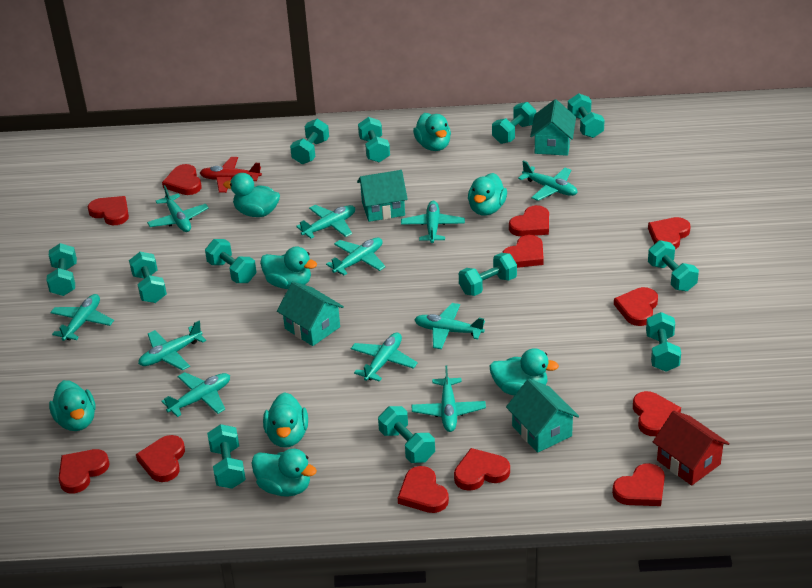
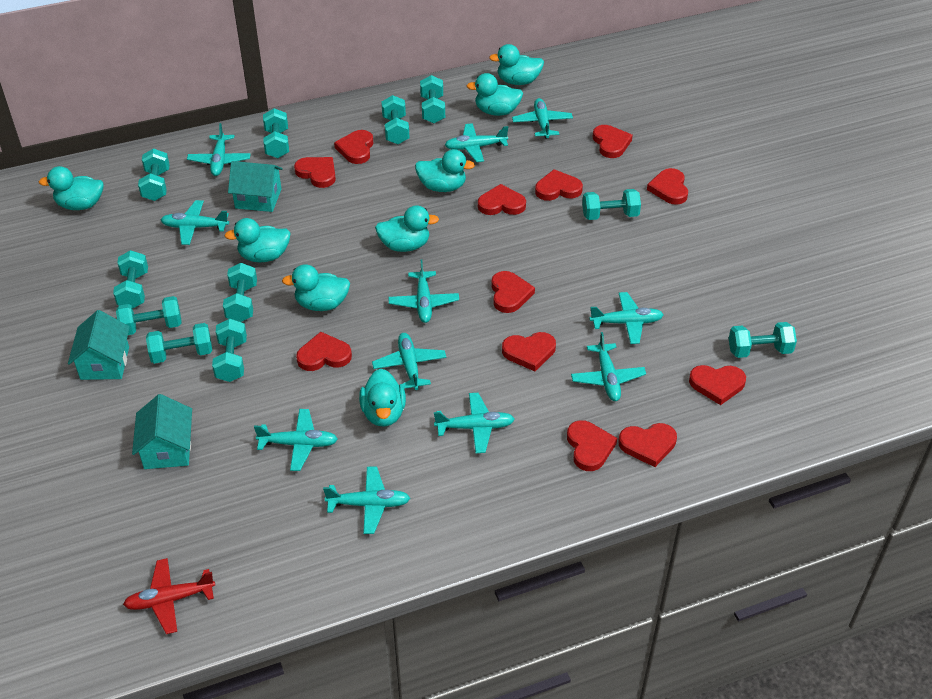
red house: 1 -> 0
turquoise dumbbell: 12 -> 11
turquoise house: 4 -> 3

